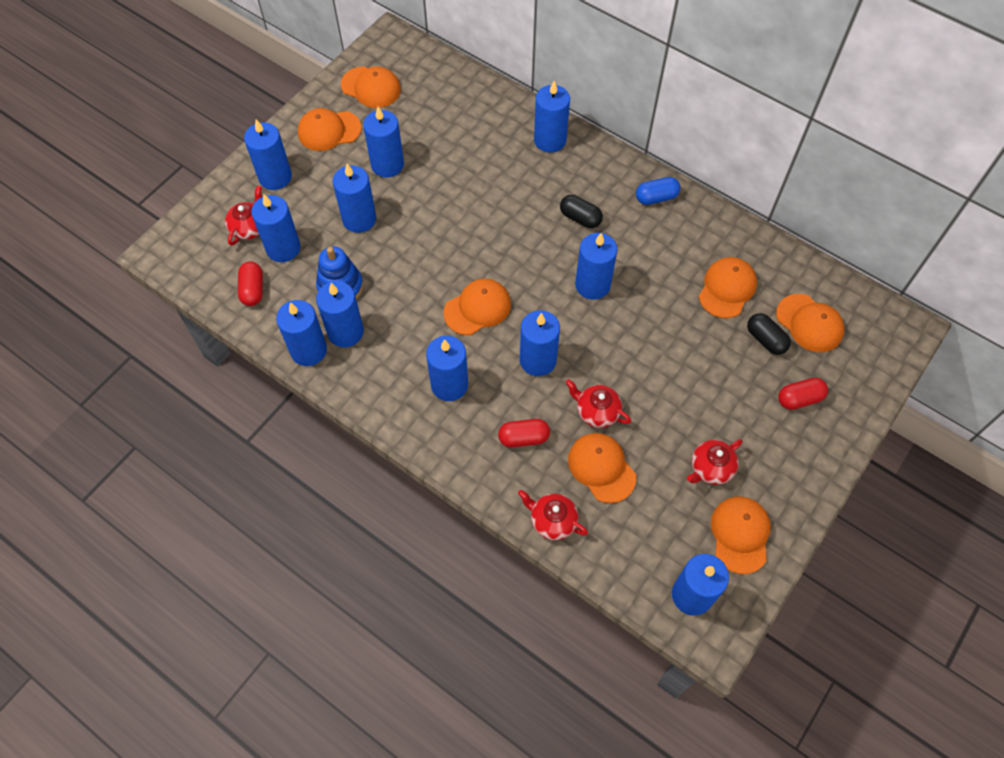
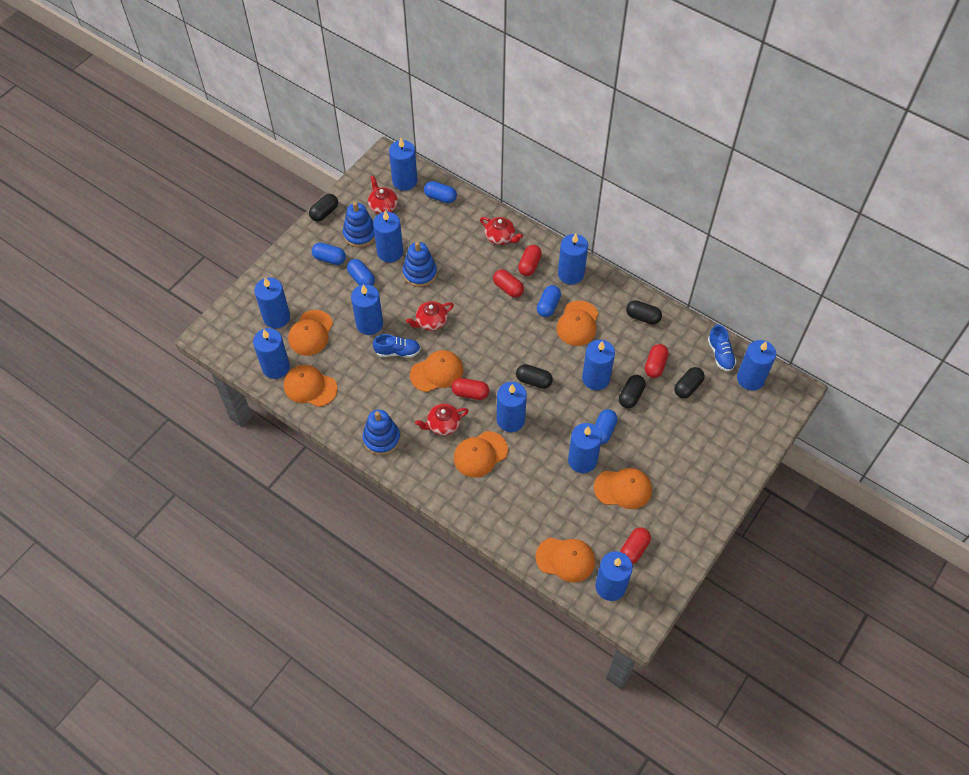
black capsule: 2 -> 5
blue capsule: 1 -> 5
blue shoe: 0 -> 2
blue stacking toy: 1 -> 3
red capsule: 3 -> 5

